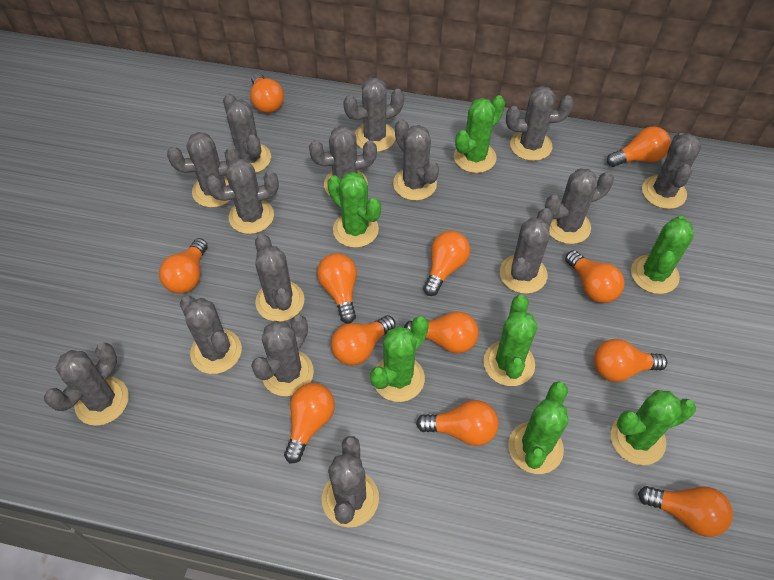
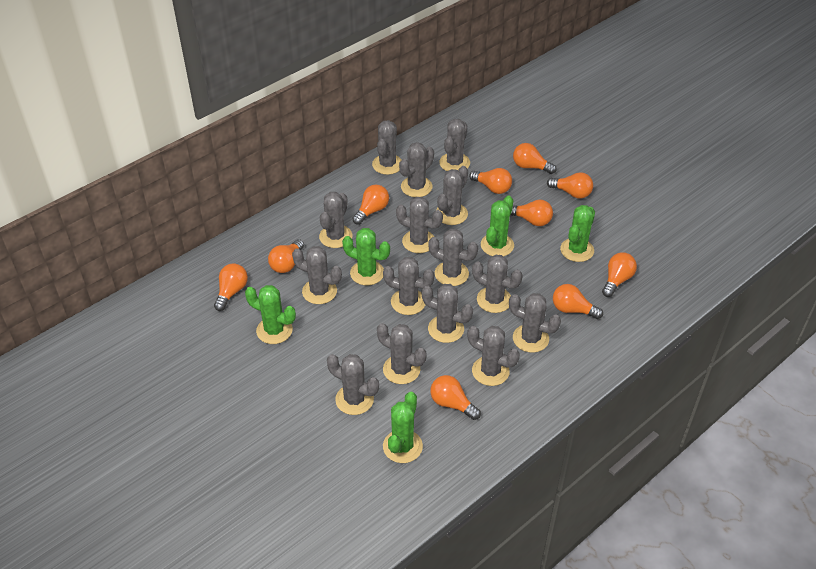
green cactus: 7 -> 5
orange light bulb: 12 -> 10

